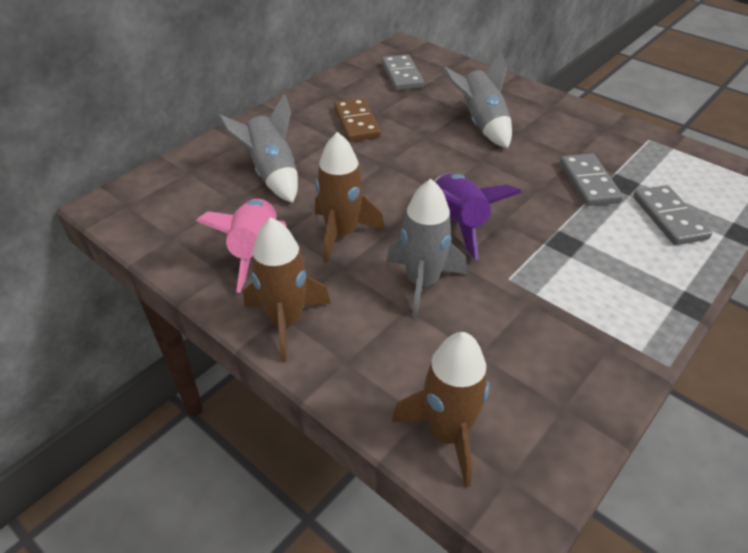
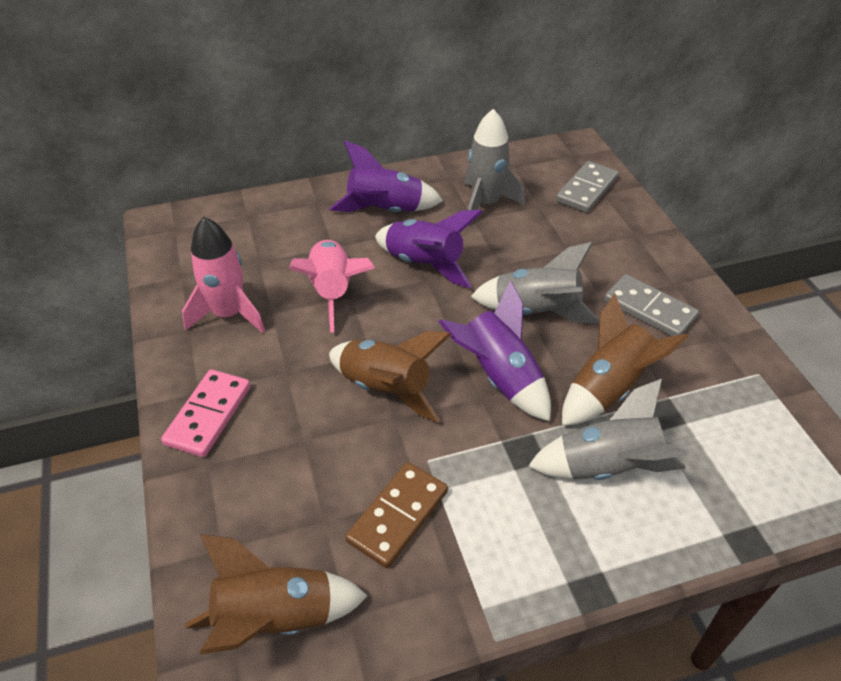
grey domino: 3 -> 2
pink domino: 0 -> 1
pink rocket: 1 -> 2
purple rocket: 1 -> 3

